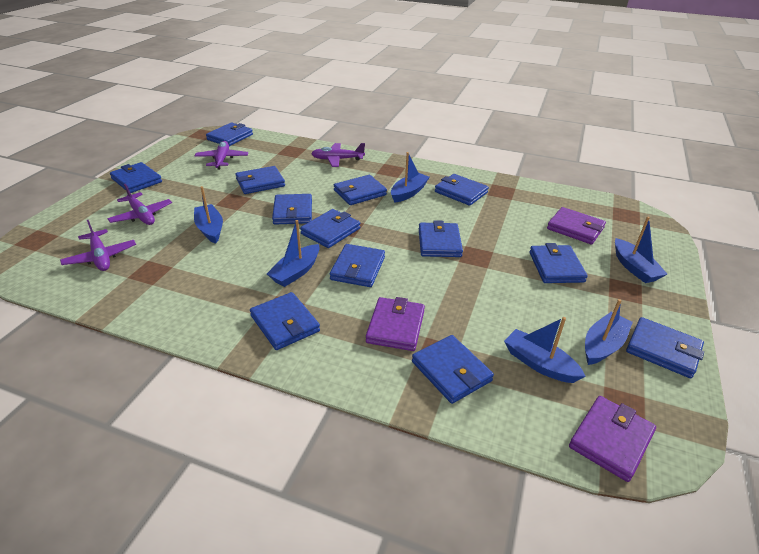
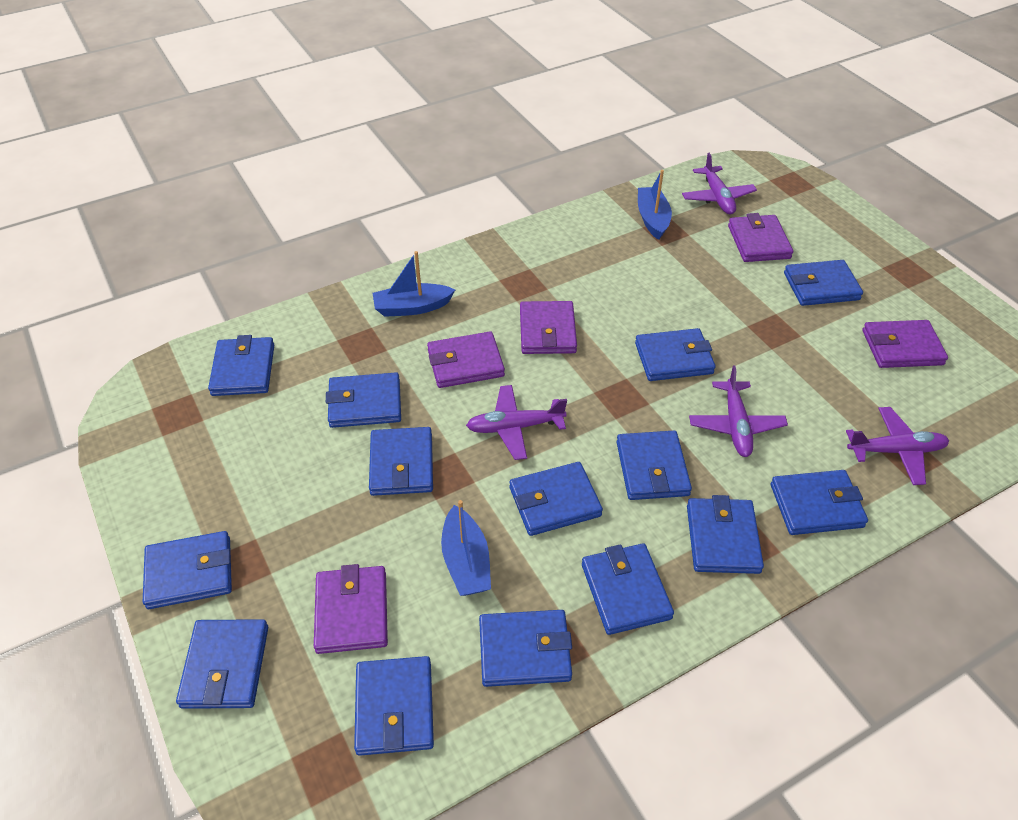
blue boat: 6 -> 3
blue wallet: 13 -> 14
purple wallet: 3 -> 5

